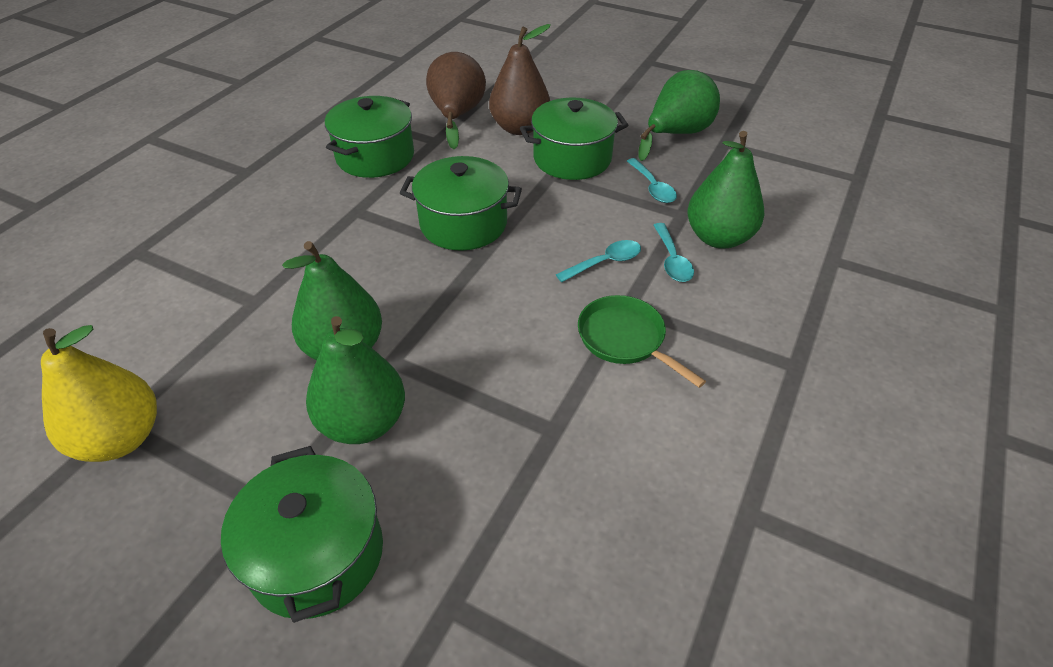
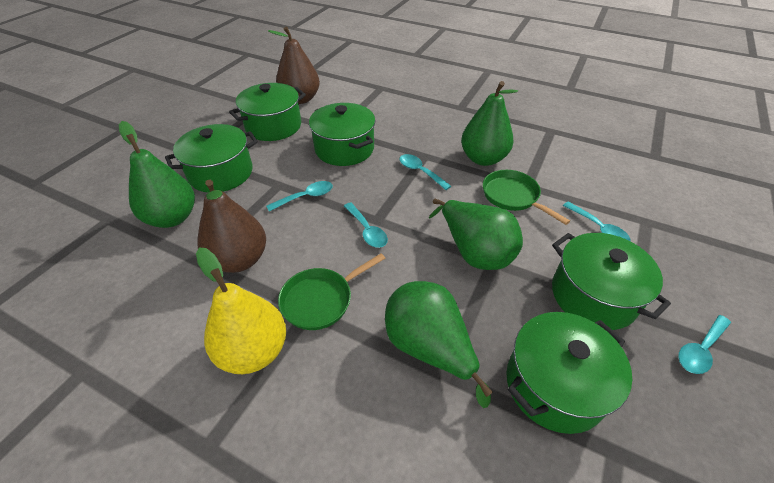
green pan: 1 -> 2
green pot: 4 -> 5
turquoise spoon: 3 -> 5

